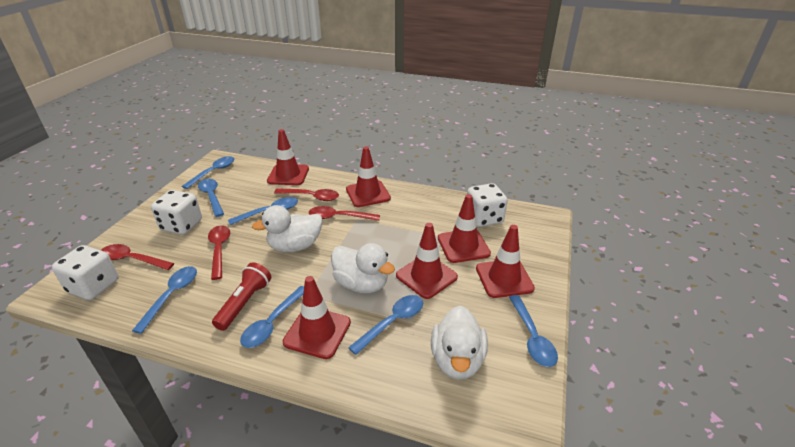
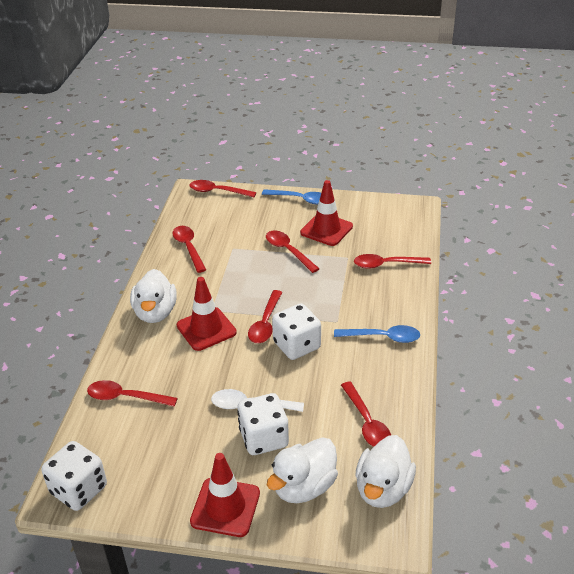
blue spoon: 7 -> 2
red flashlight: 1 -> 0
red spoon: 4 -> 7
red traffic cone: 6 -> 3
white spoon: 0 -> 1

